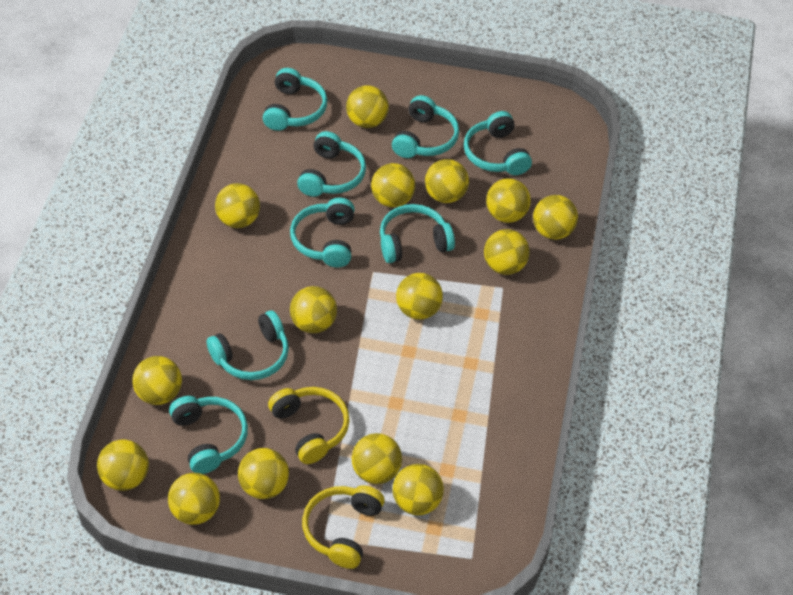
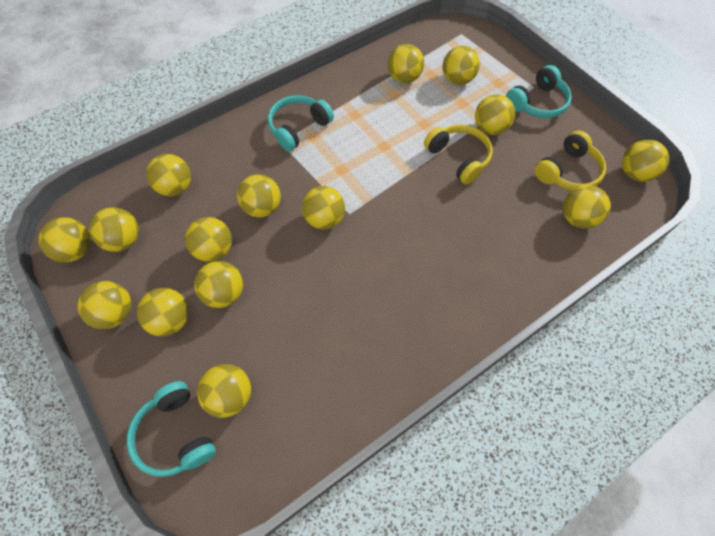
turquoise headphones: 8 -> 3

